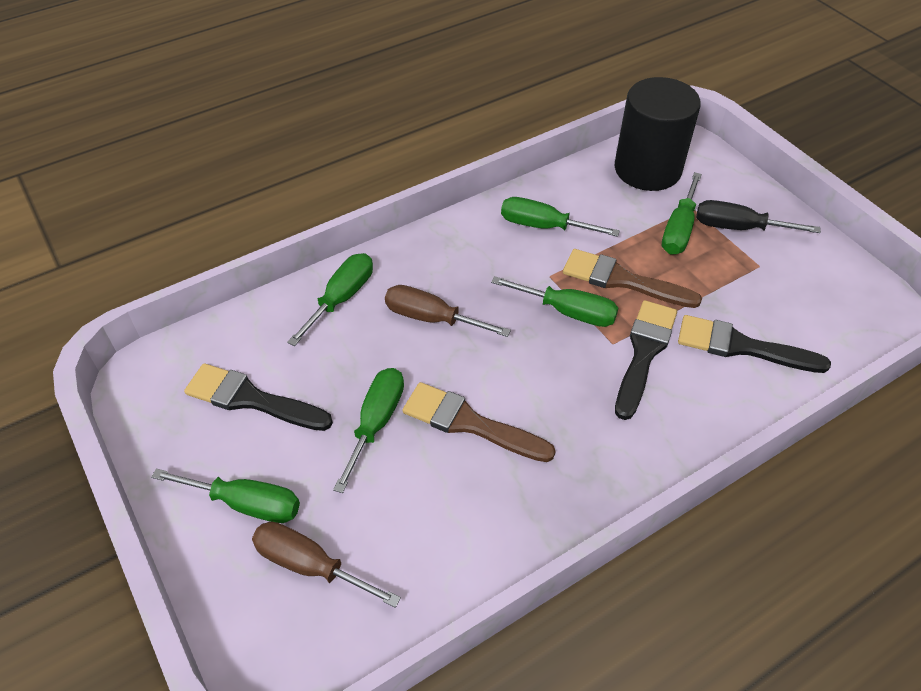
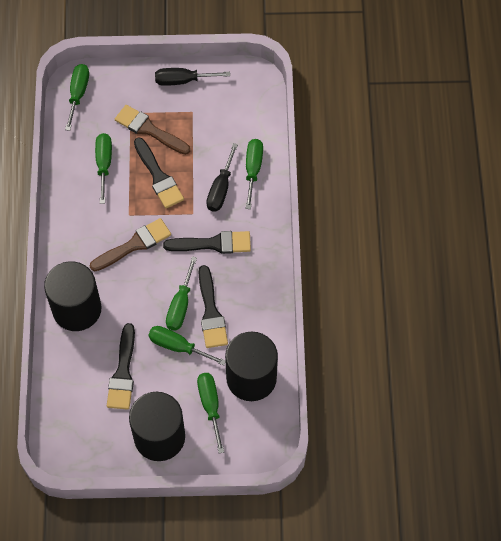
black brush: 3 -> 4
black cylinder: 1 -> 3
black screwdriver: 1 -> 2
brown screwdriver: 2 -> 0

